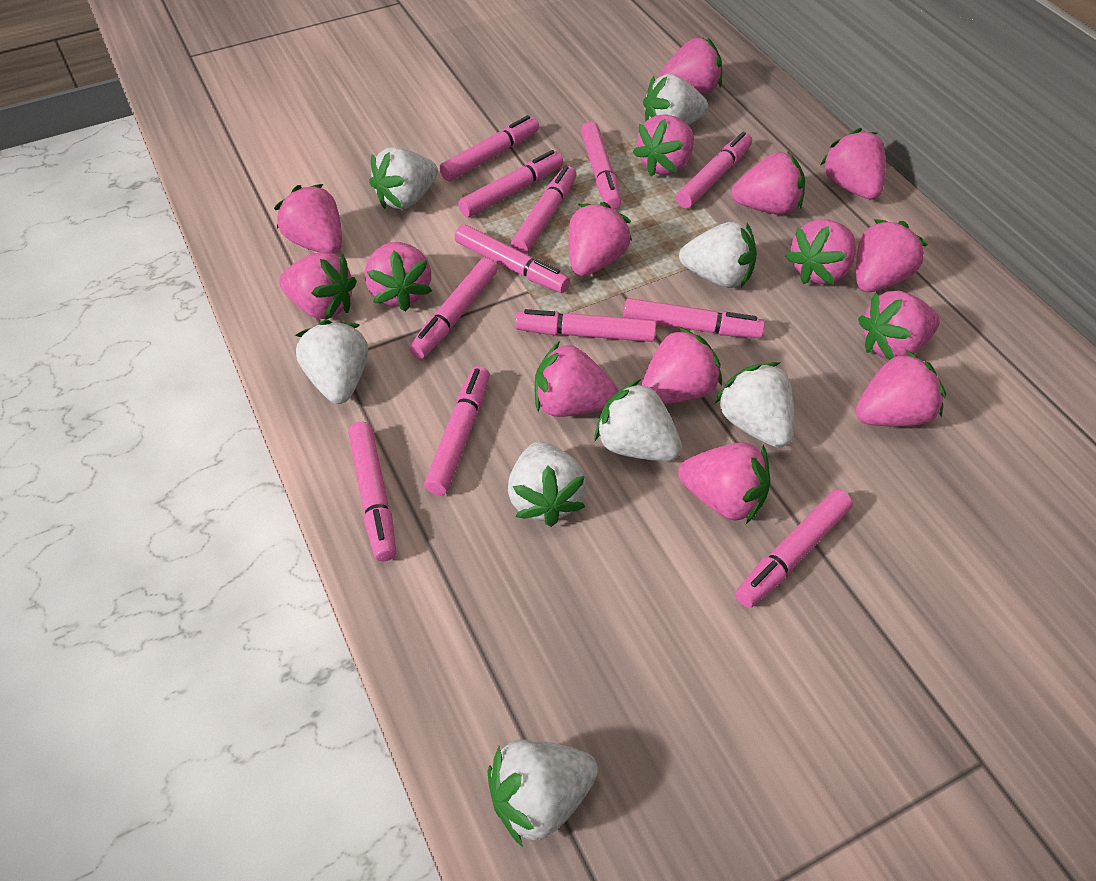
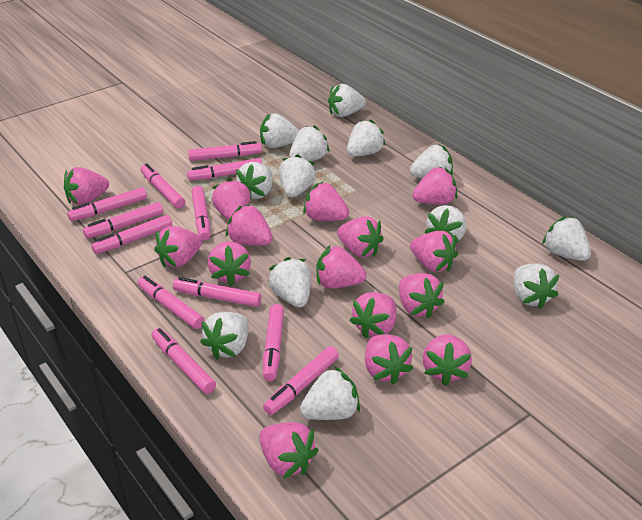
white strawberry: 8 -> 13

